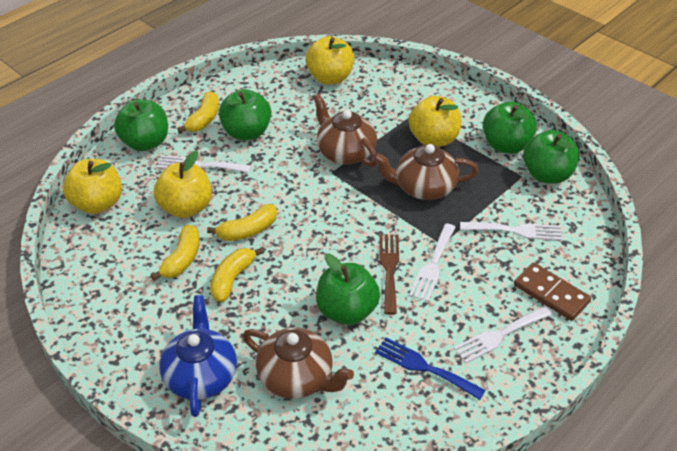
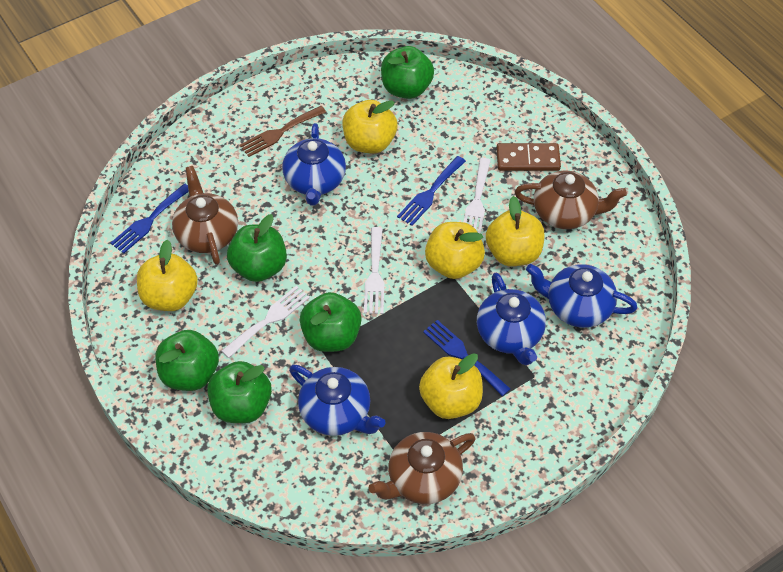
blue fork: 1 -> 3
blue teapot: 1 -> 4
white fork: 4 -> 3
yellow apple: 4 -> 5
yellow banana: 4 -> 0

